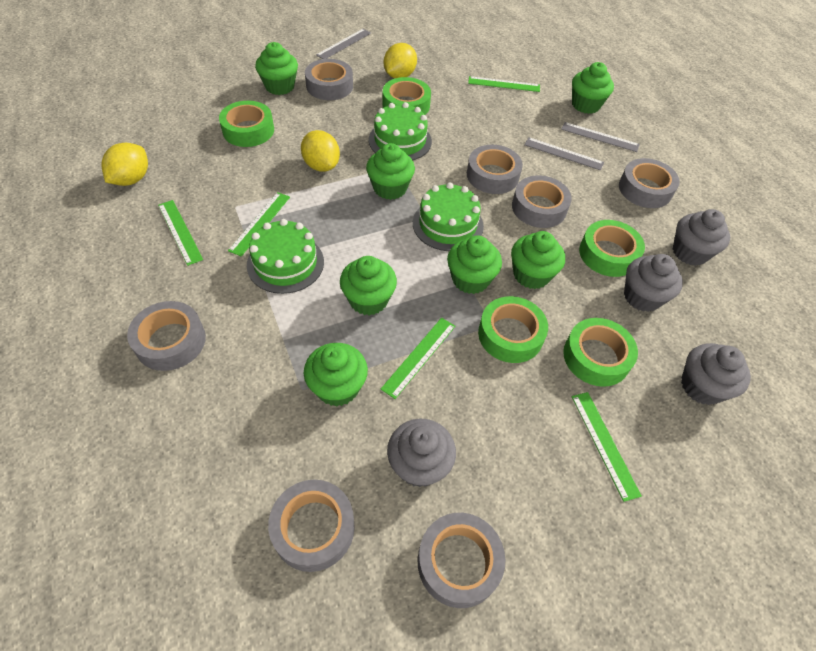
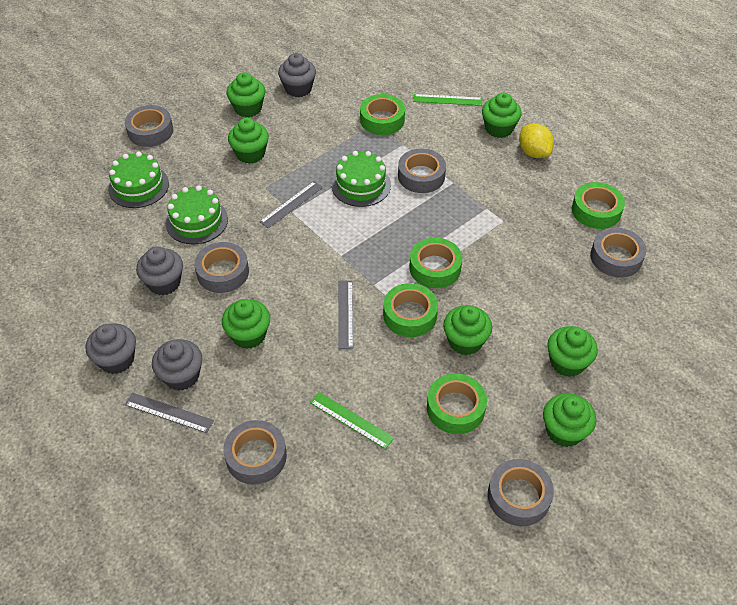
green ruler: 5 -> 2
grey tape: 7 -> 6
yellow lemon: 3 -> 1

